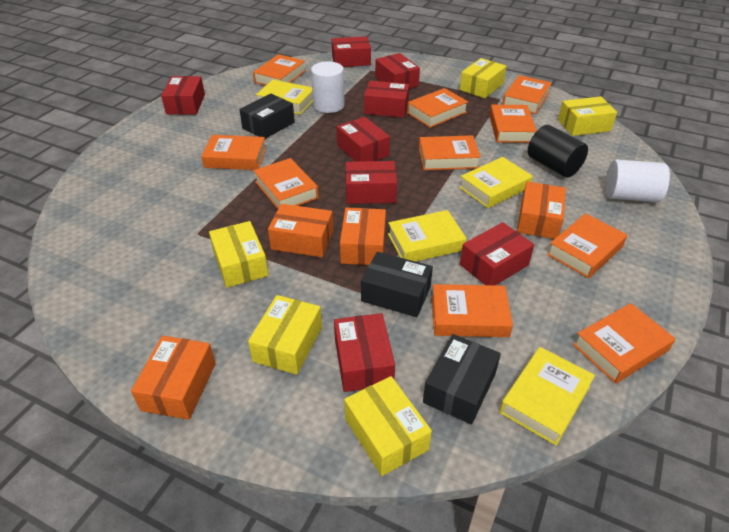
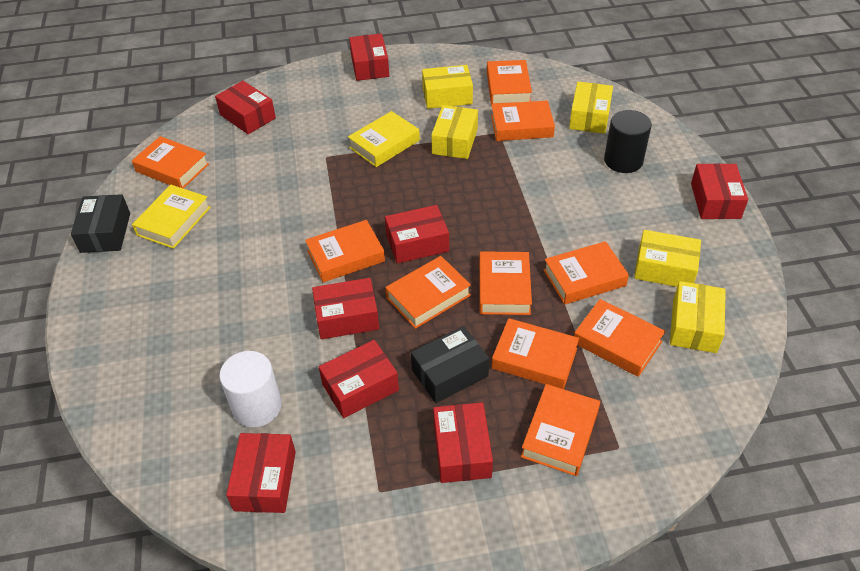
black box: 3 -> 2
orange box: 4 -> 0
white cylinder: 2 -> 1
yellow book: 4 -> 2

